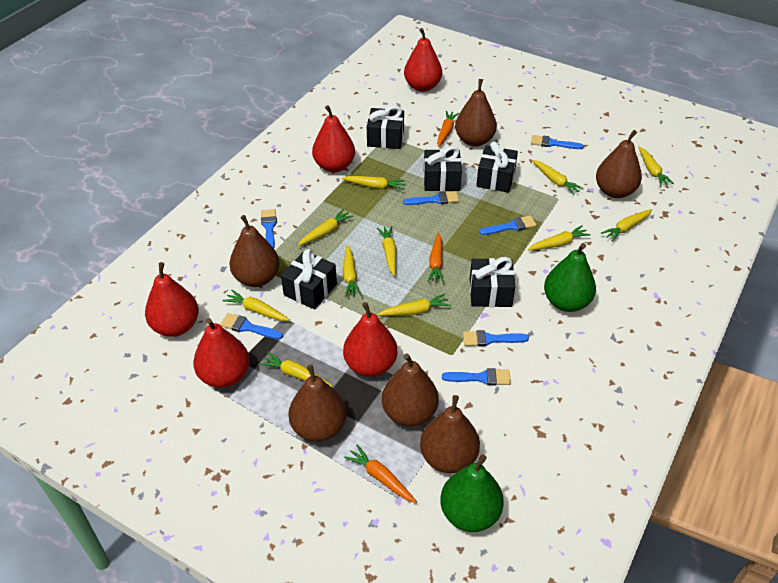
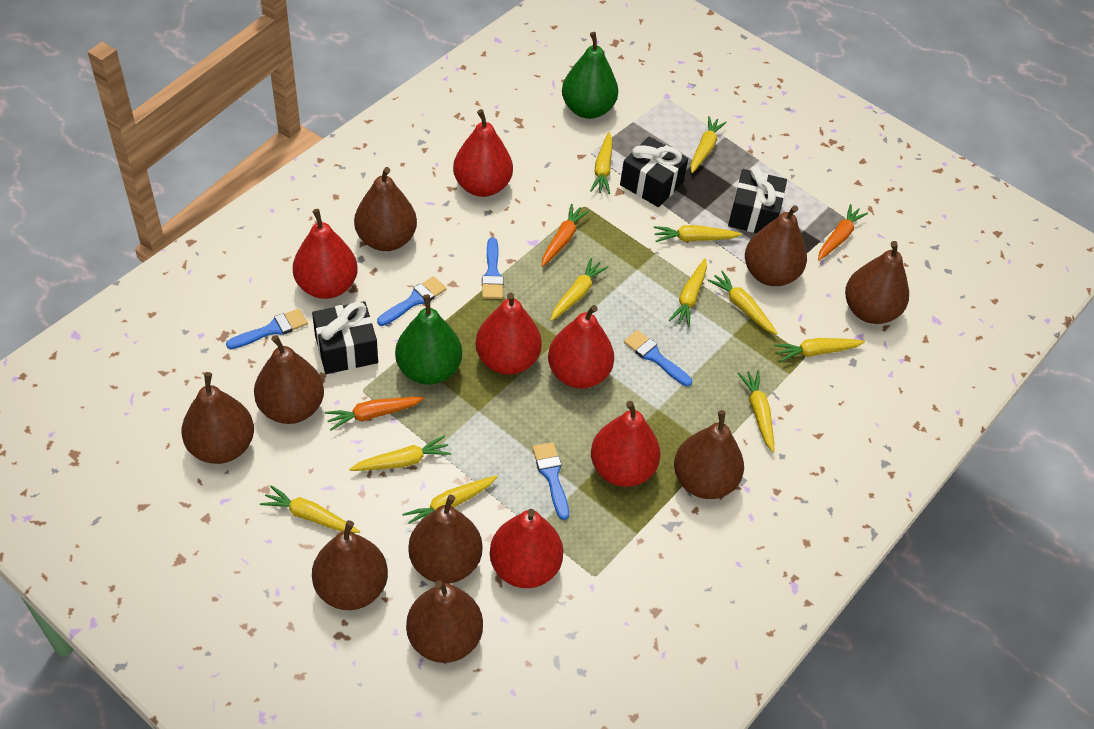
black gift: 5 -> 3
blue brush: 7 -> 5
brown pear: 6 -> 9
red pear: 5 -> 6

